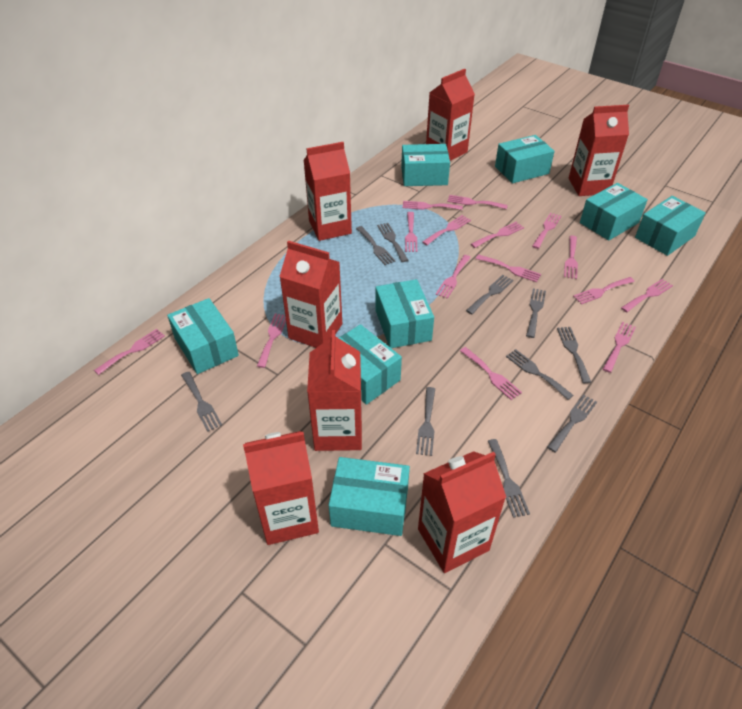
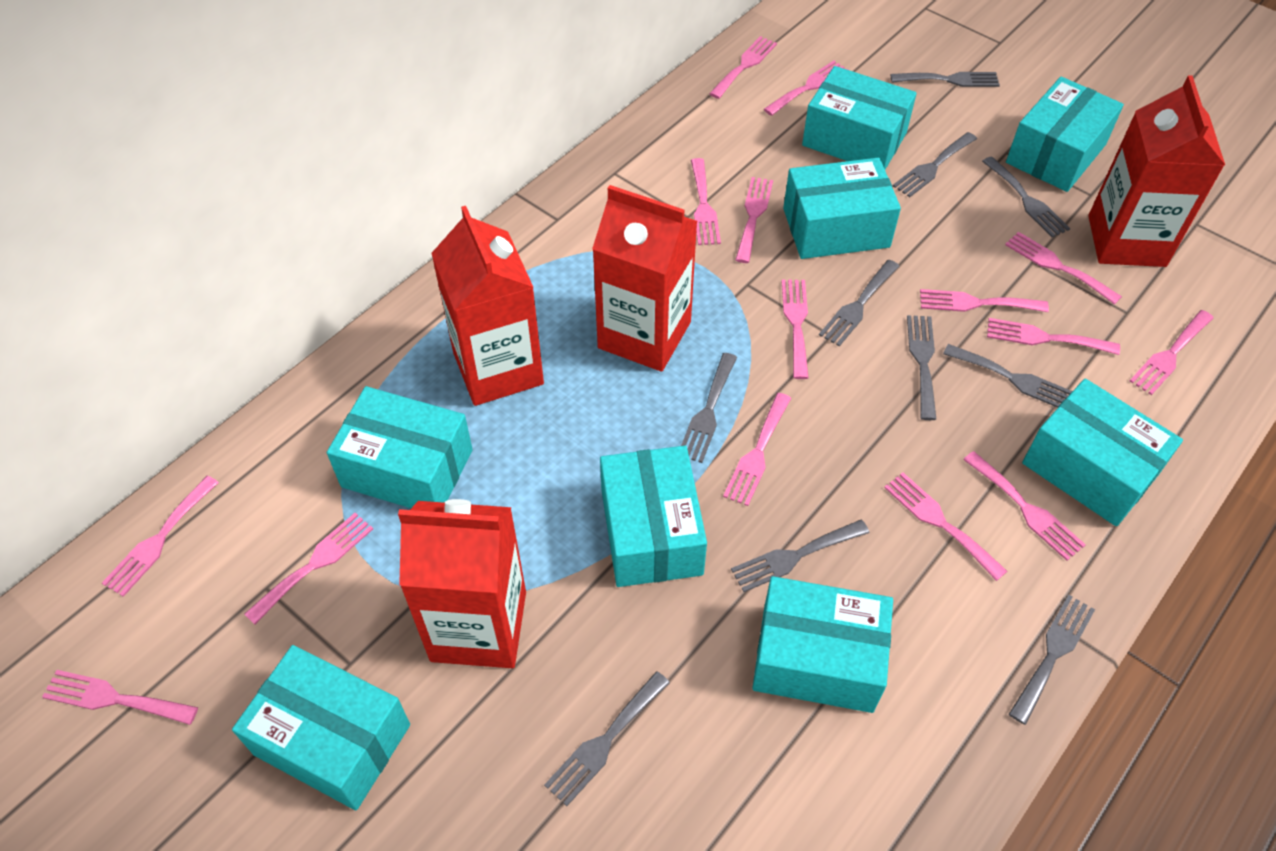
red carton: 7 -> 4

